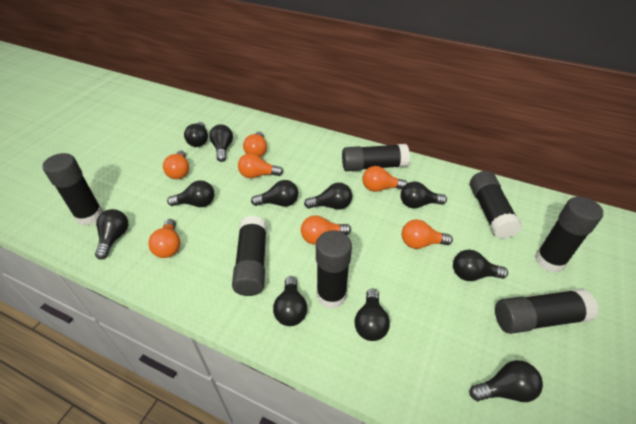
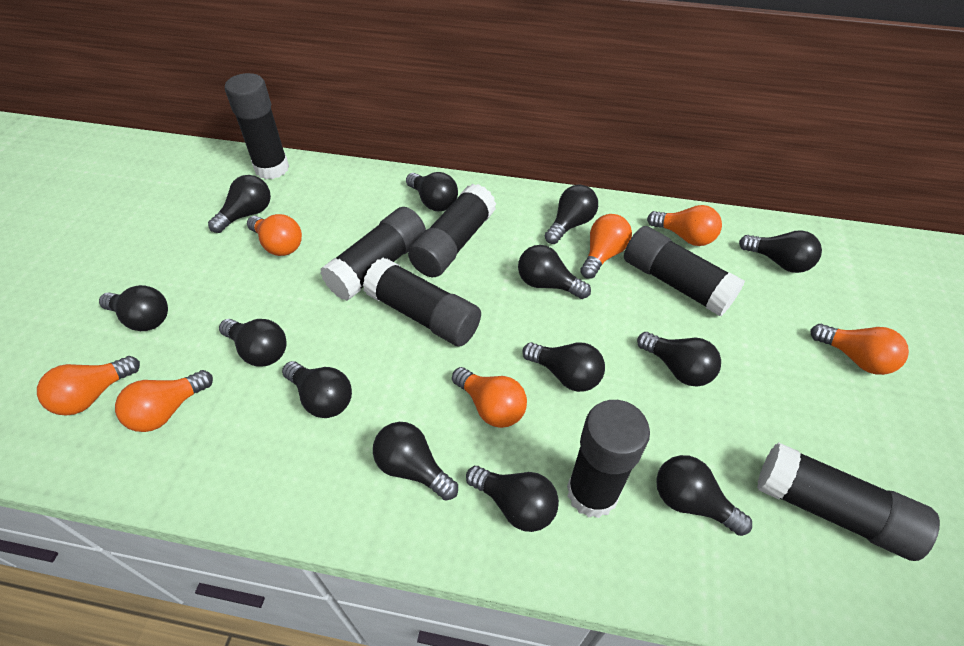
black light bulb: 11 -> 13

